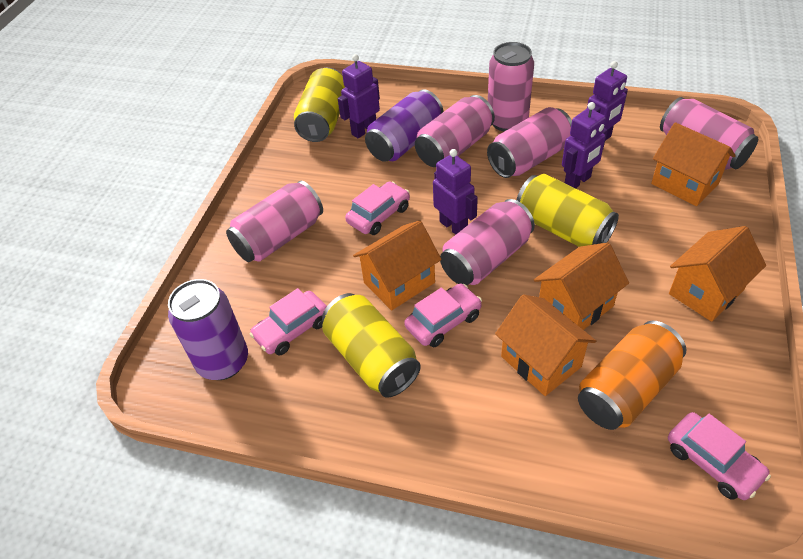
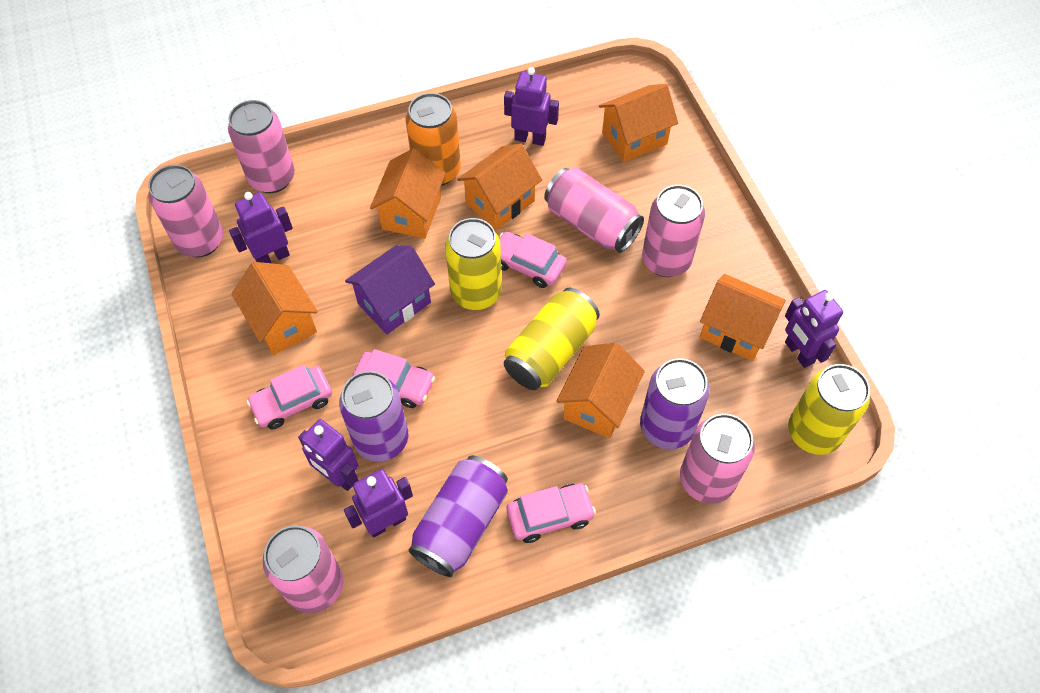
orange house: 5 -> 6
purple can: 2 -> 3
purple house: 0 -> 1
purple robot: 4 -> 5

